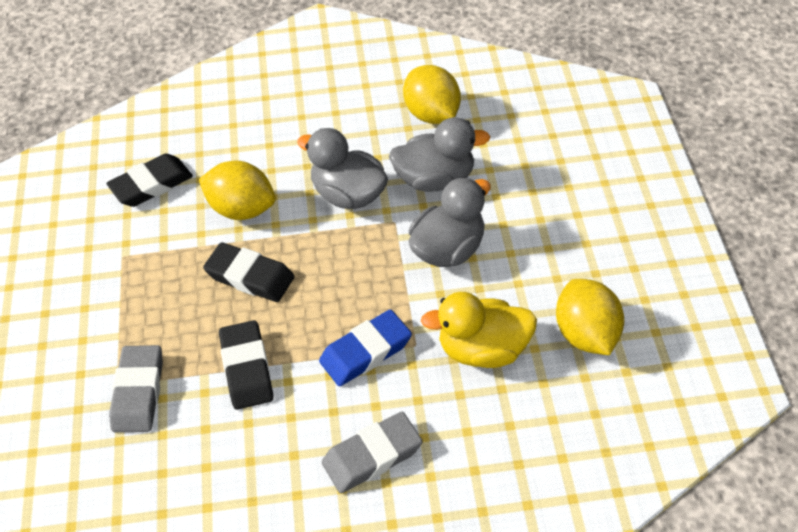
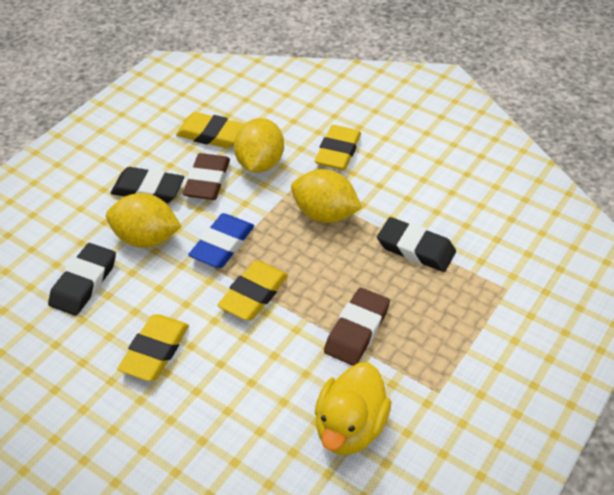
brown eraser: 0 -> 2
grey duck: 3 -> 0
grey eraser: 2 -> 0
yellow eraser: 0 -> 4

